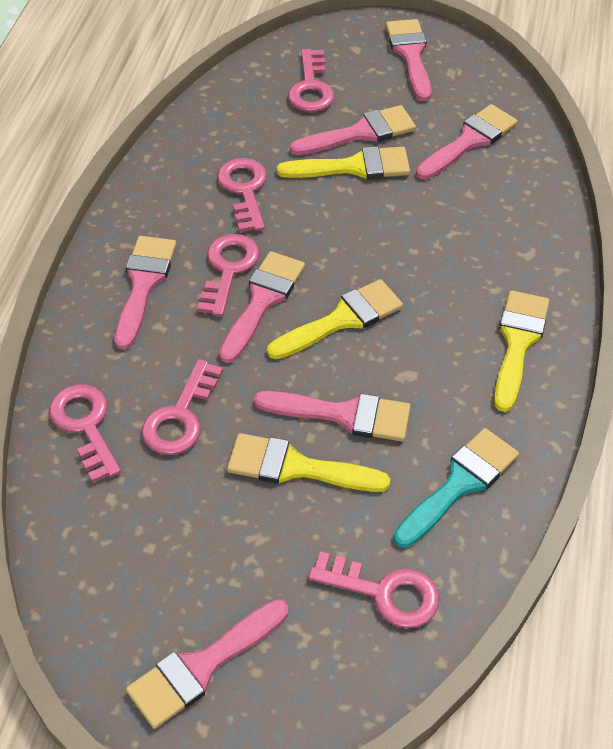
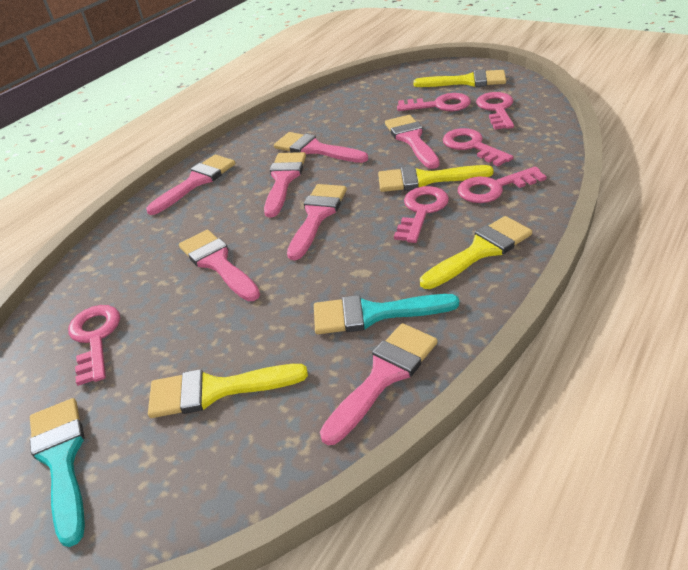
turquoise brush: 1 -> 2

